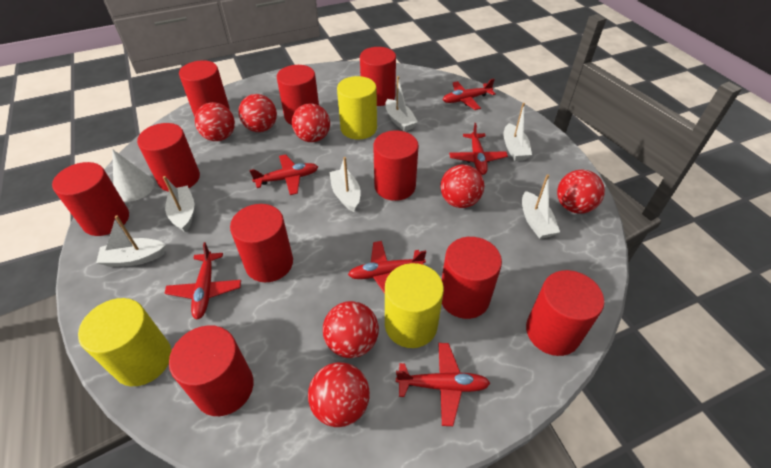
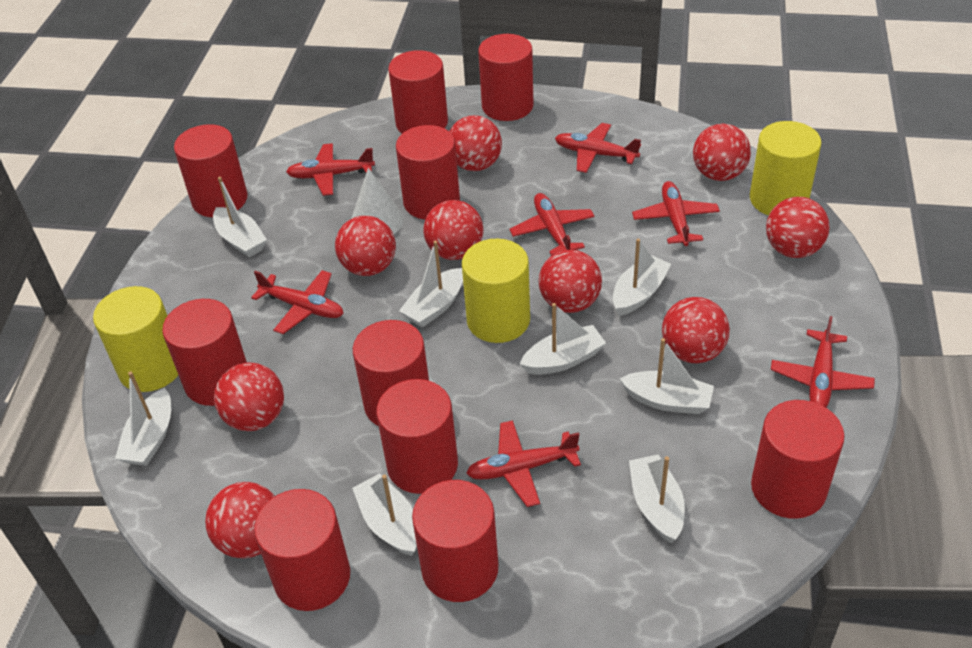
red ball: 7 -> 9
red plane: 6 -> 7
white boat: 6 -> 8

